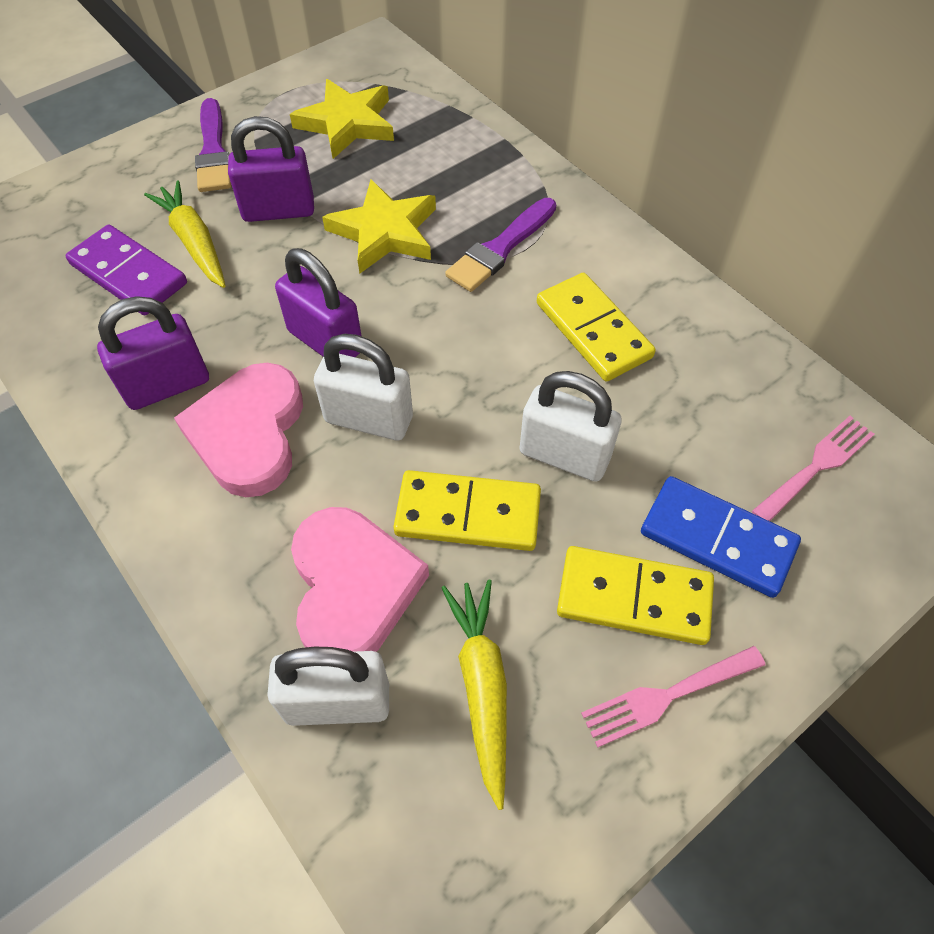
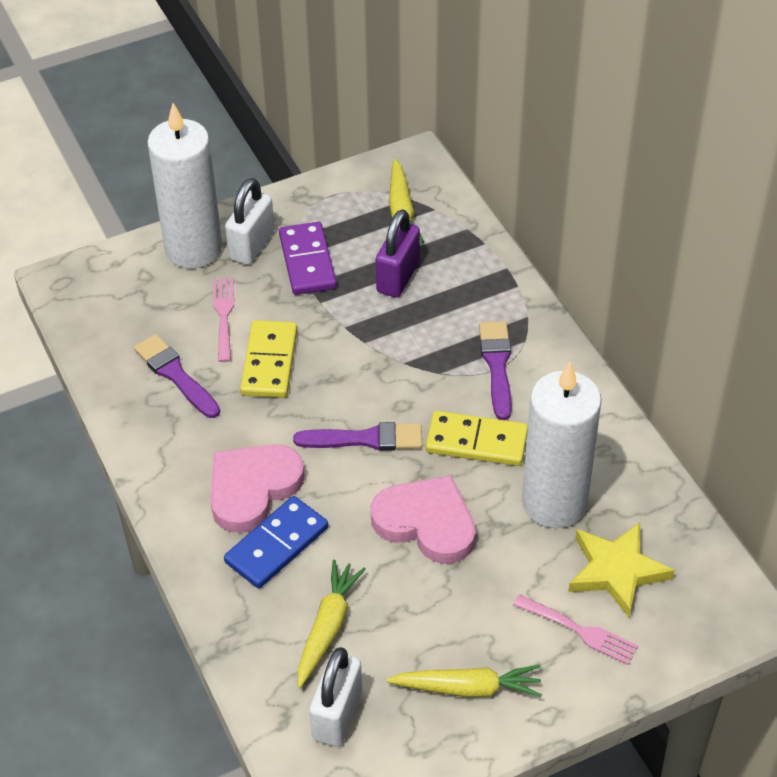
purple brush: 2 -> 3
purple padlock: 3 -> 1
white candle: 0 -> 2
white padlock: 3 -> 2
yellow carrot: 2 -> 3
yellow domino: 3 -> 2
yellow star: 2 -> 1

